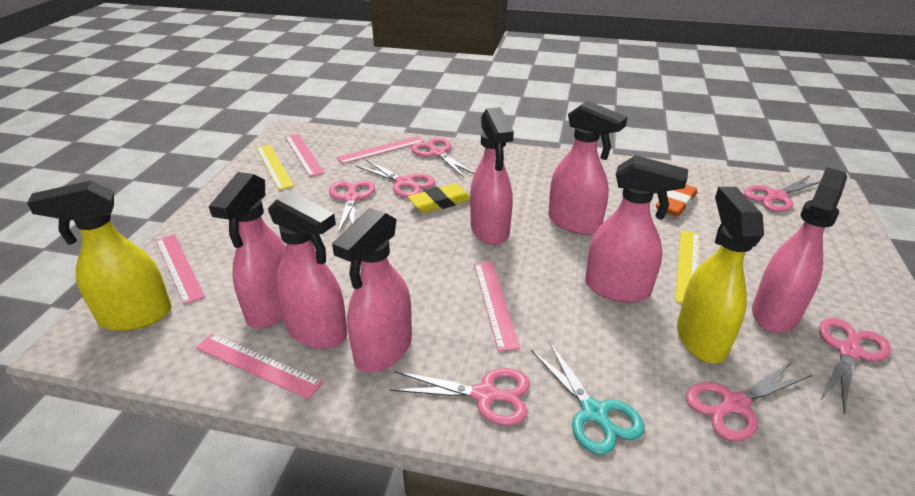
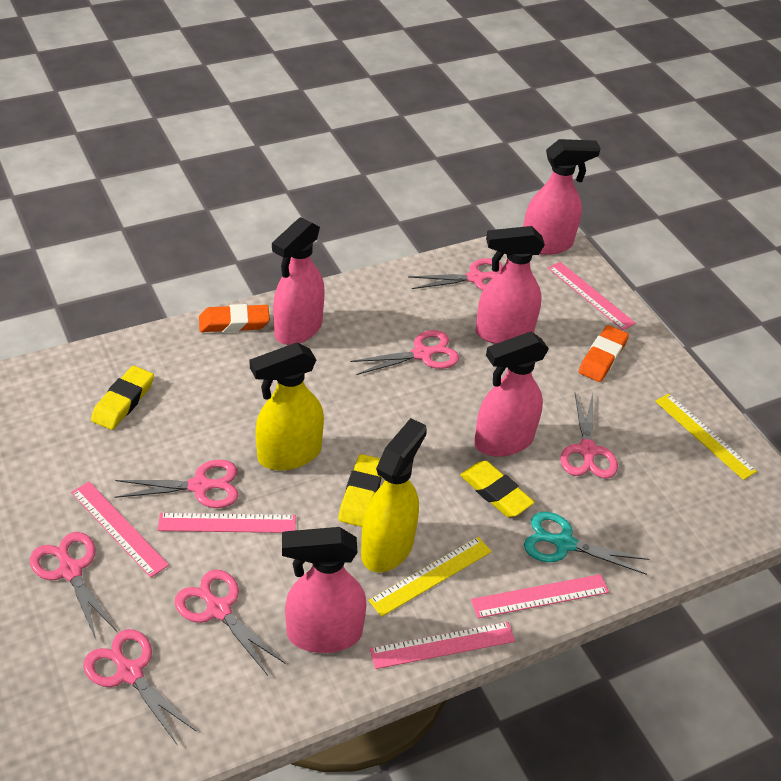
orange eraser: 1 -> 2
pink spray bottle: 7 -> 5
yellow eraser: 1 -> 3

